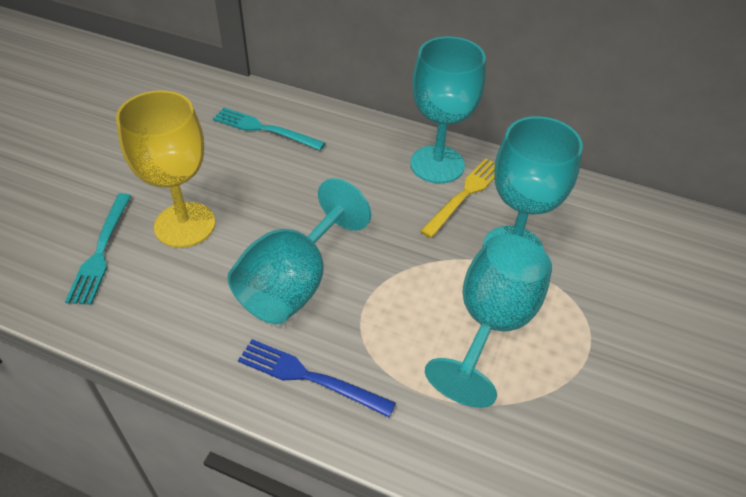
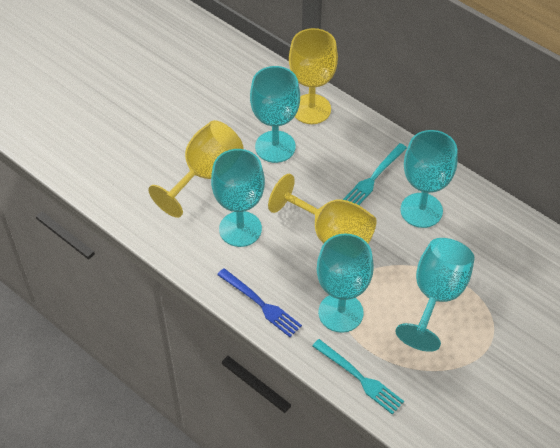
turquoise goblet: 4 -> 5
yellow fork: 1 -> 0
yellow goblet: 1 -> 3

